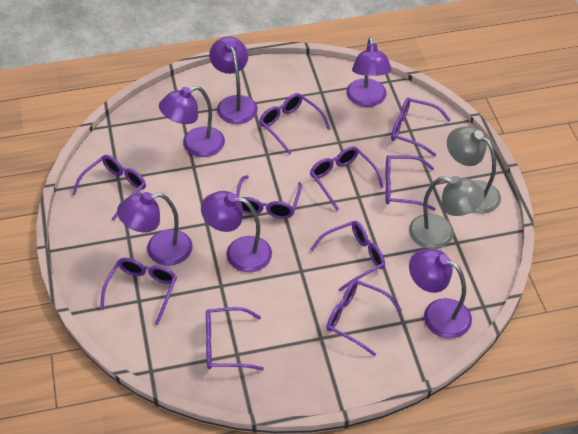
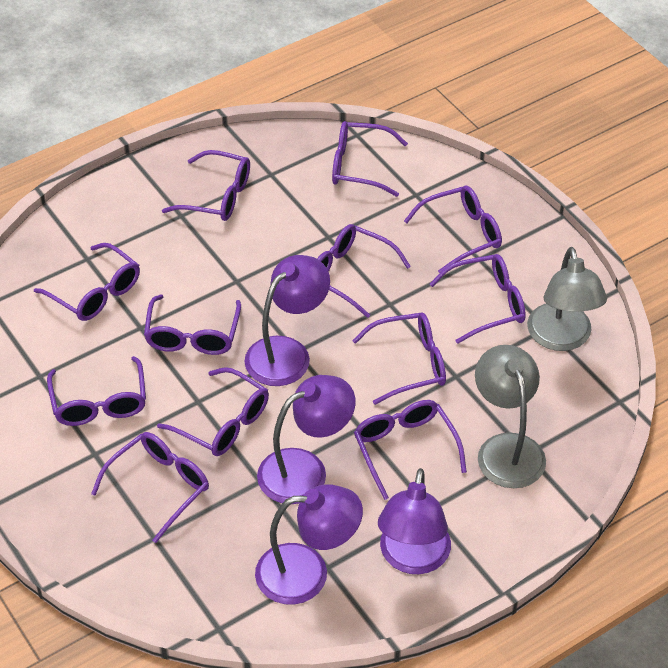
purple glasses: 10 -> 12
purple lamp: 6 -> 4

